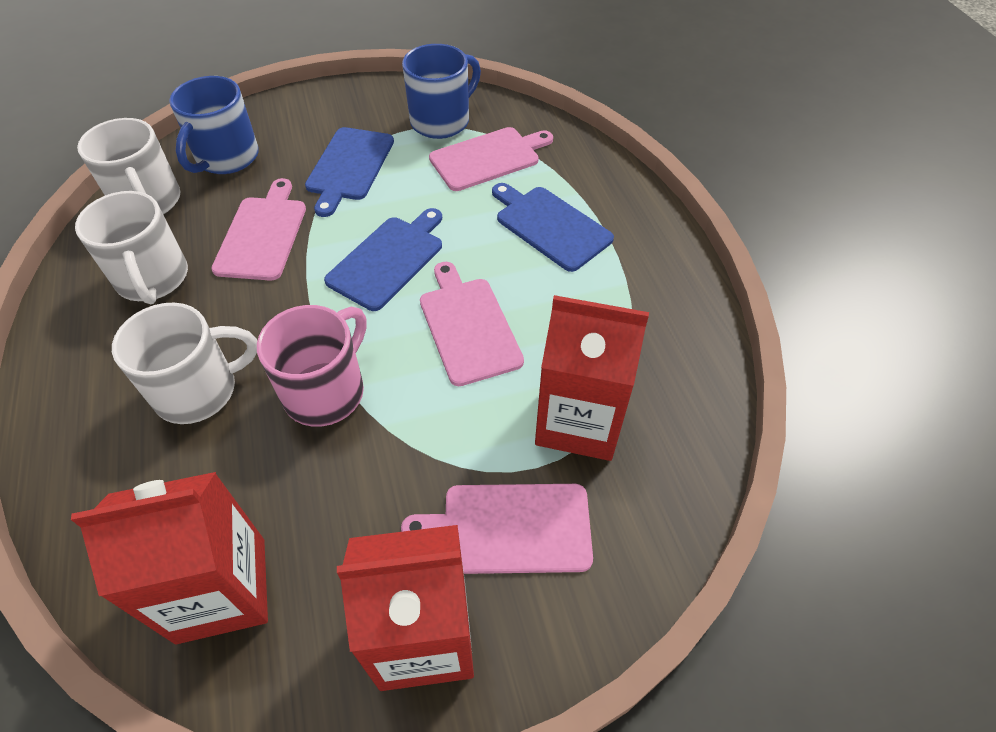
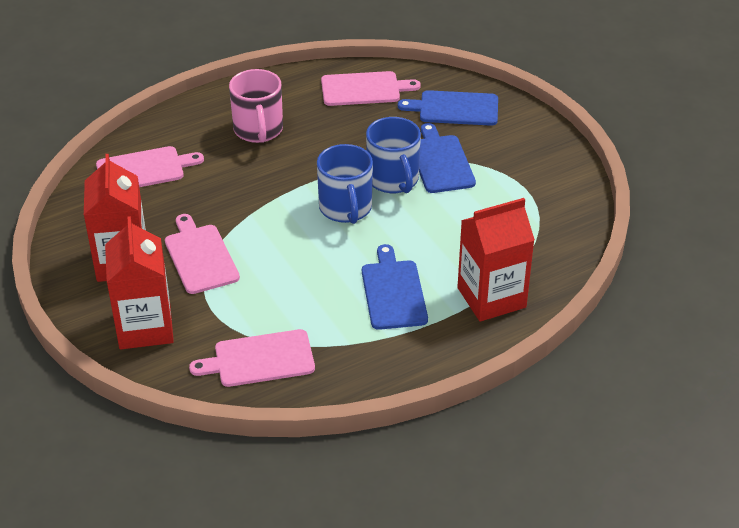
white mug: 3 -> 0

